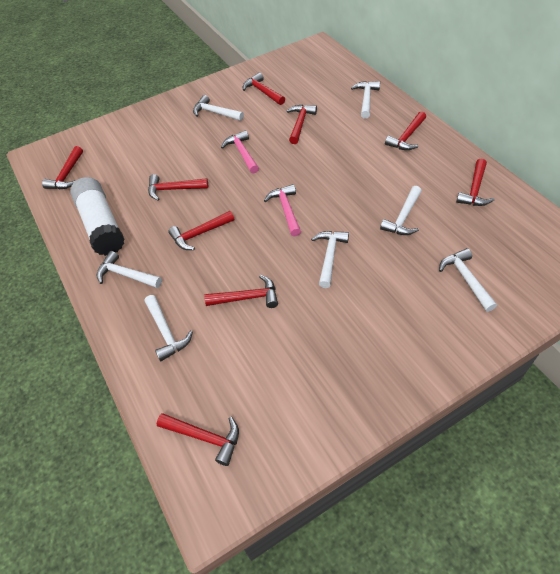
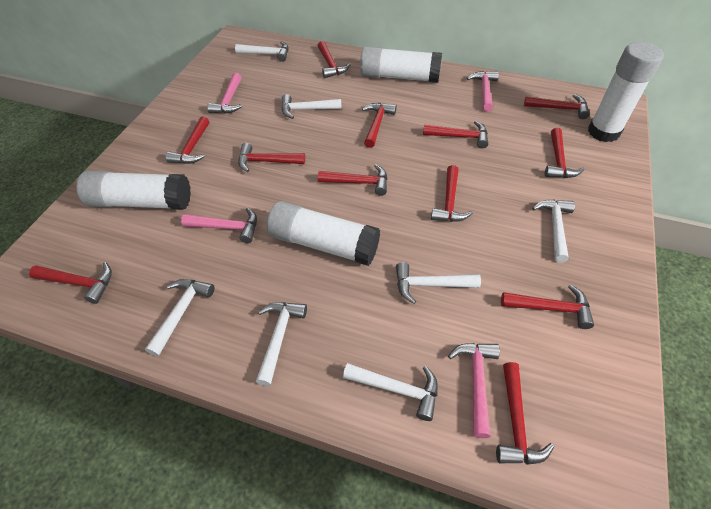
pink hammer: 2 -> 4
red hammer: 9 -> 12
white glue stick: 1 -> 4

